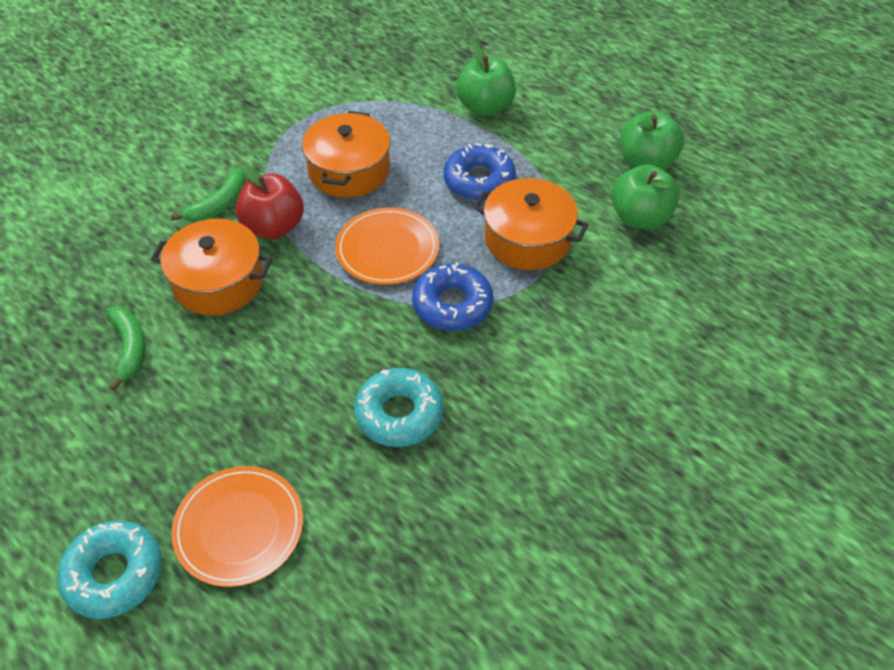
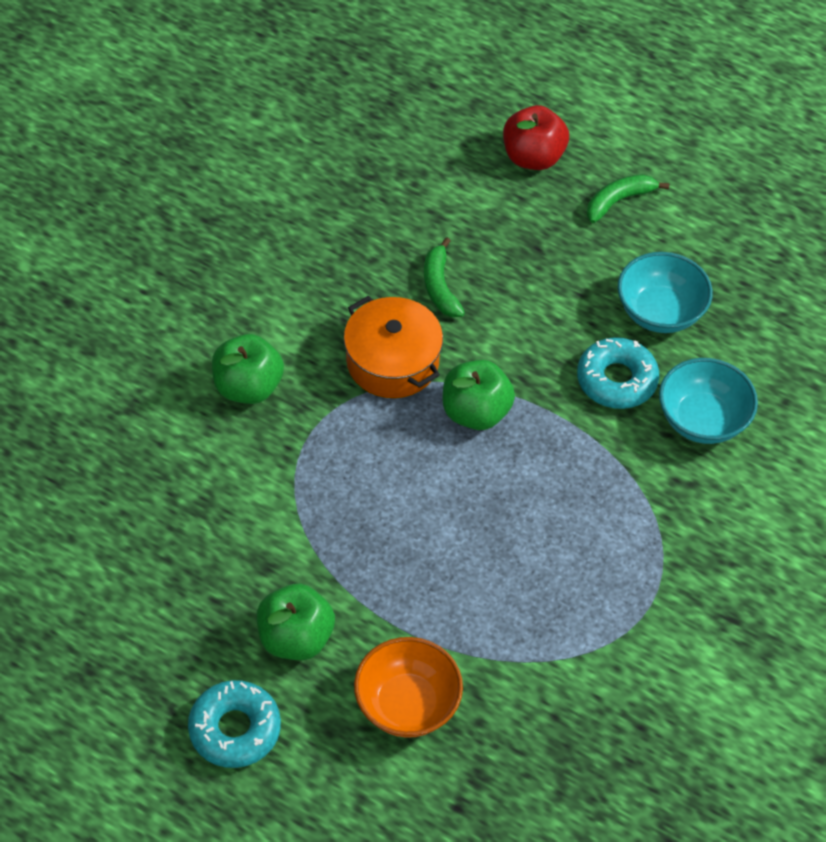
blue donut: 2 -> 0
orange bowl: 0 -> 1
orange plate: 2 -> 0
orange pot: 3 -> 1
turquoise bowl: 0 -> 2

